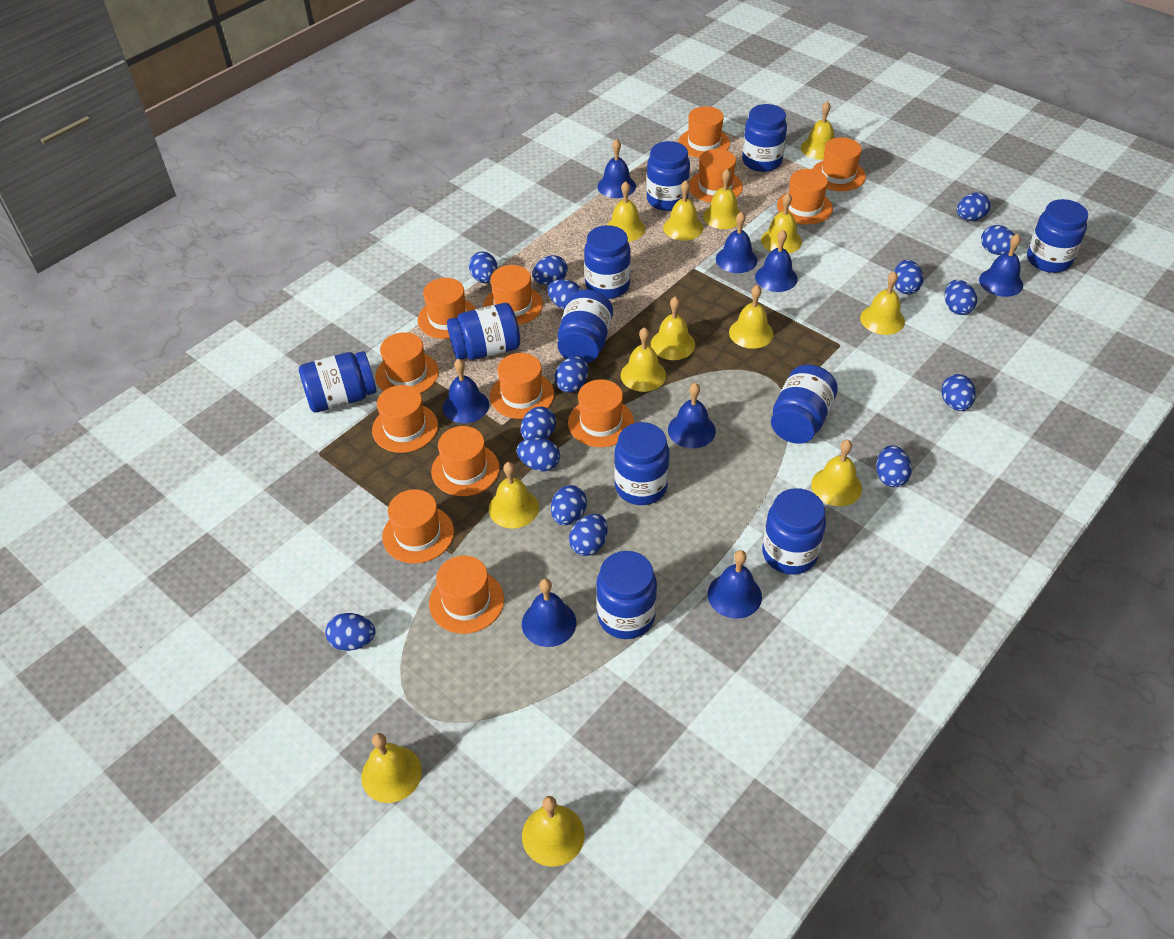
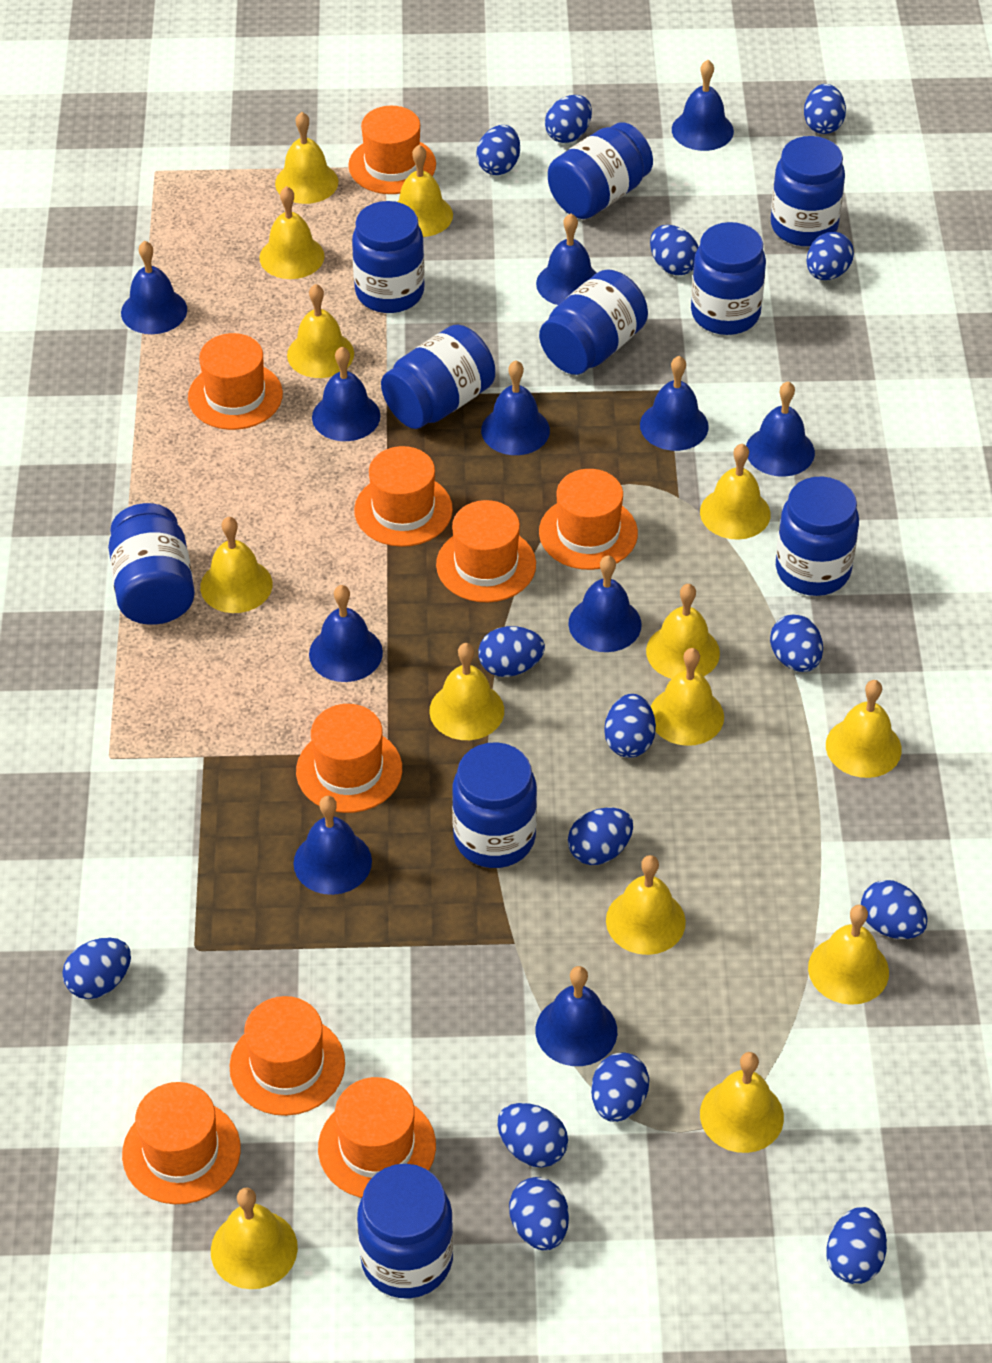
blue bell: 8 -> 11
blue jar: 11 -> 10
orange hat: 13 -> 9
yellow bell: 13 -> 14

